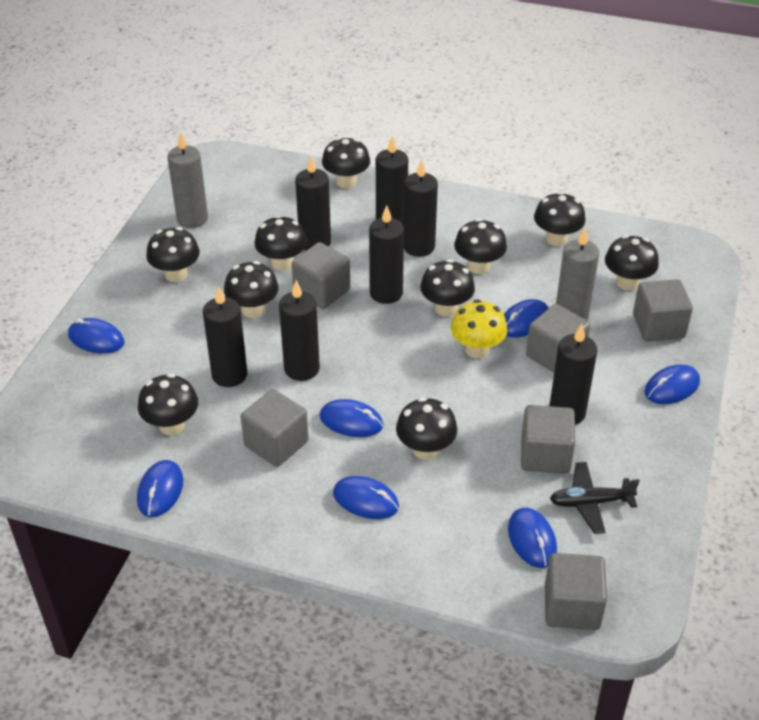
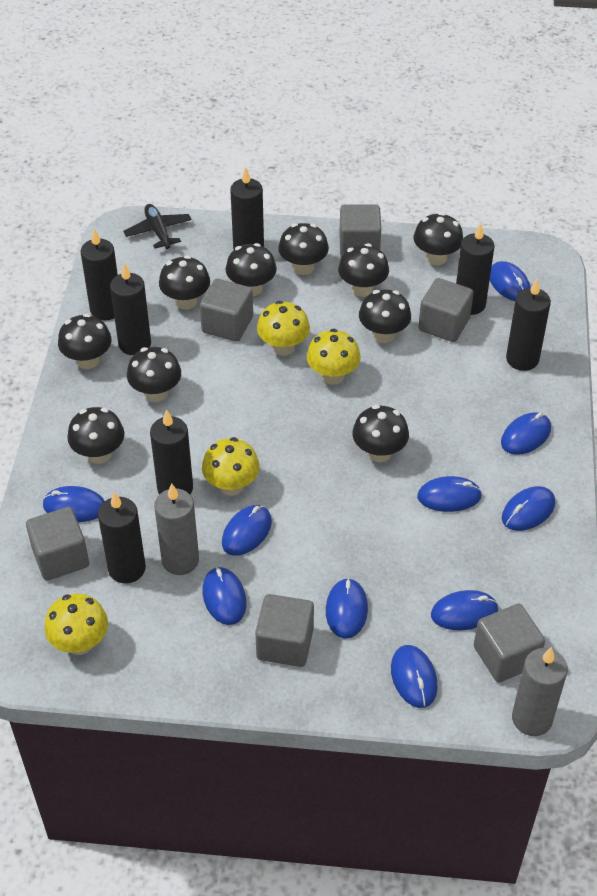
blue mouse: 7 -> 10
yellow mushroom: 1 -> 4

